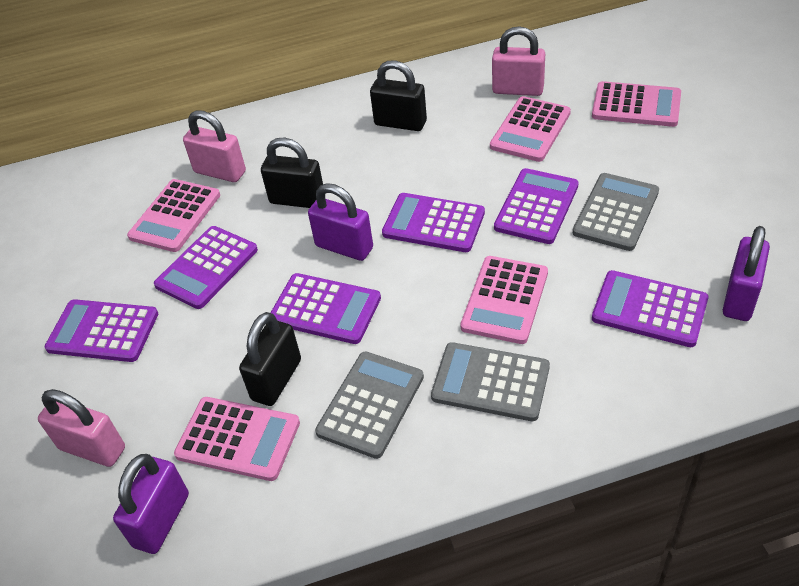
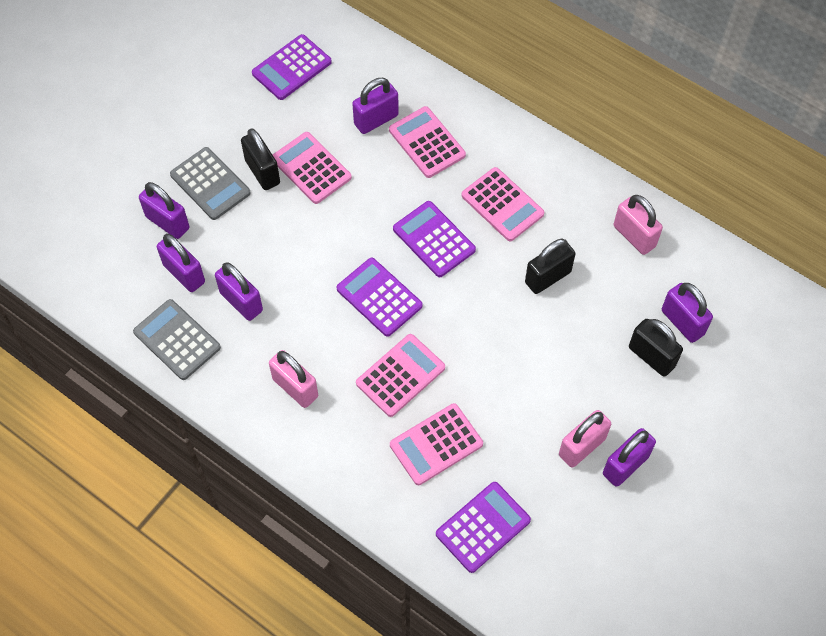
grey calculator: 3 -> 2
purple calculator: 6 -> 4
purple padlock: 3 -> 6

